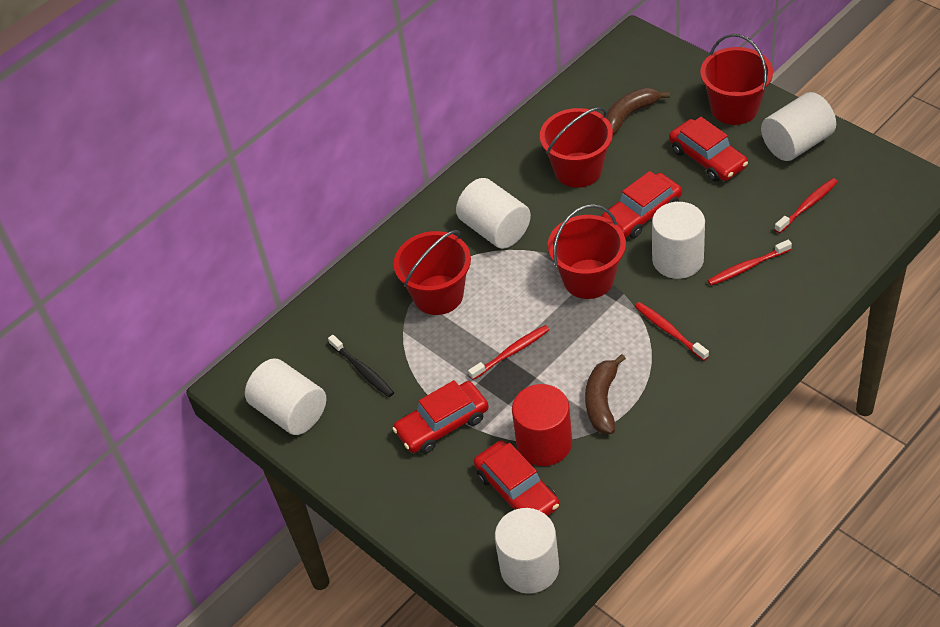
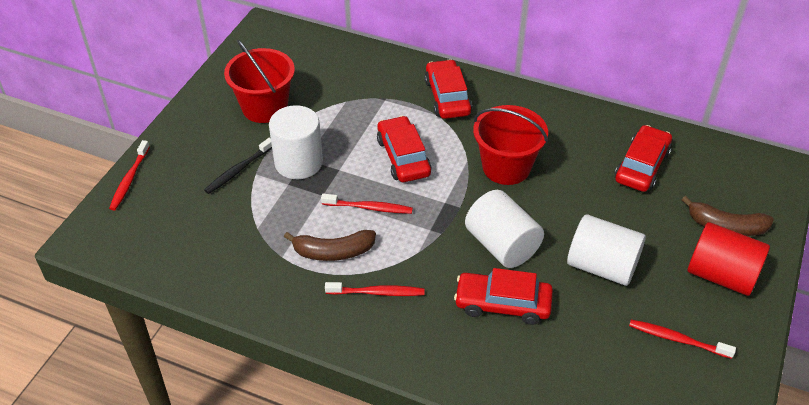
red bucket: 4 -> 2
white cylinder: 5 -> 3

